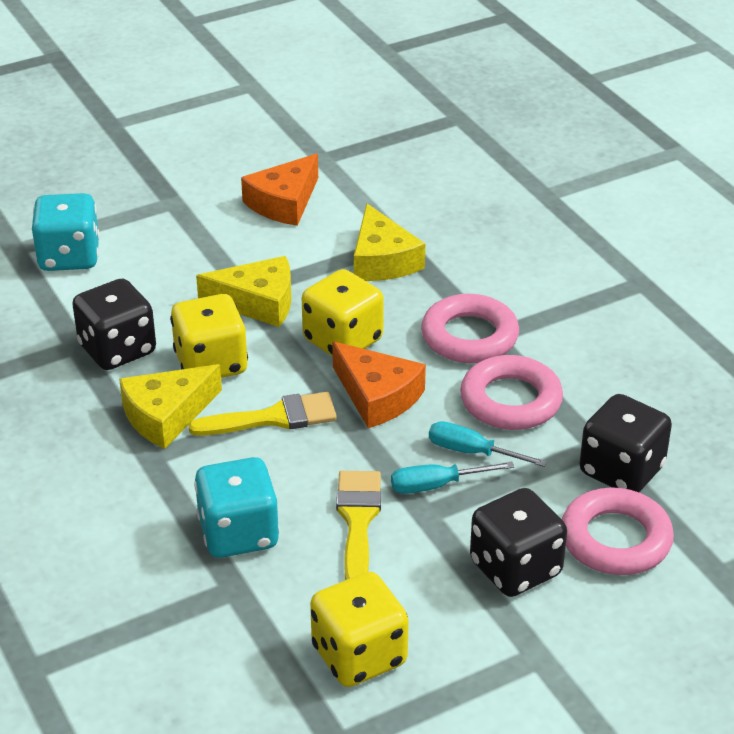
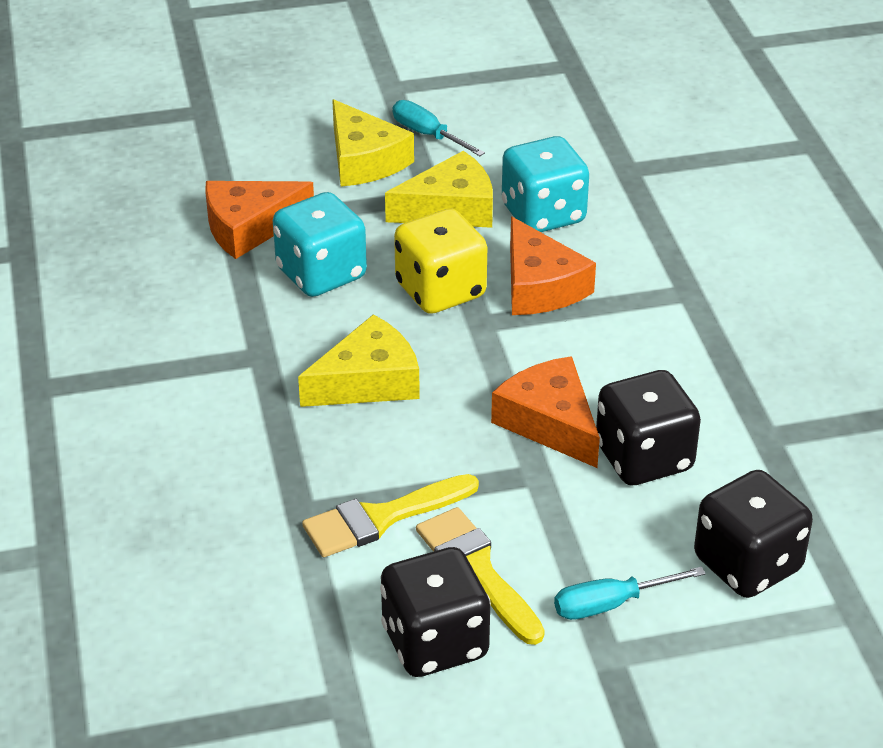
orange cheese: 2 -> 3
pink ring: 3 -> 0
yellow dice: 3 -> 1

